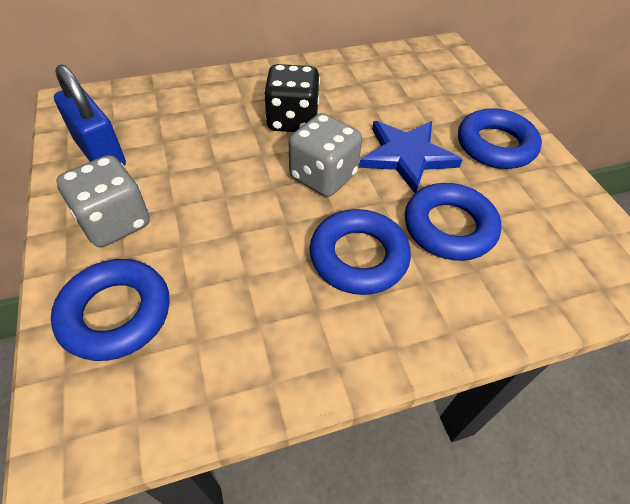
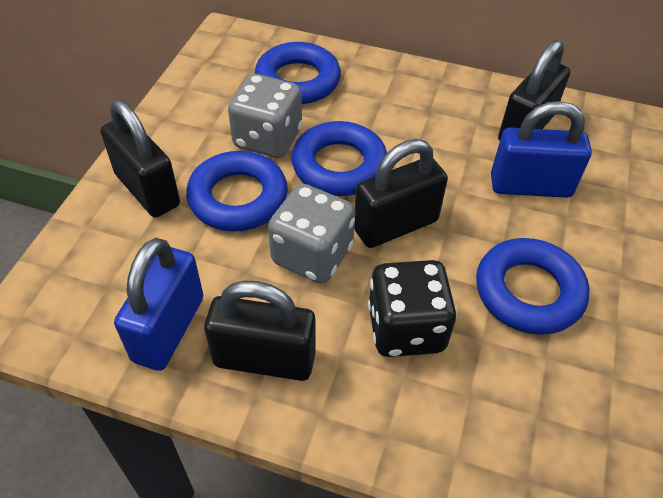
black padlock: 0 -> 4
blue padlock: 1 -> 2
blue star: 1 -> 0

